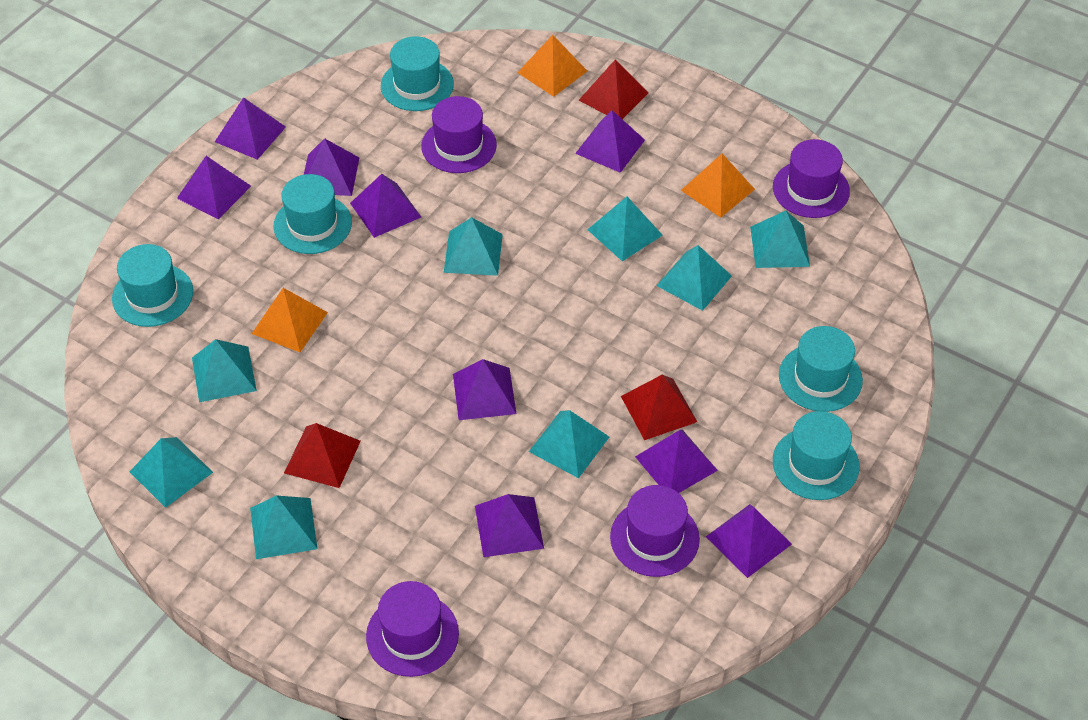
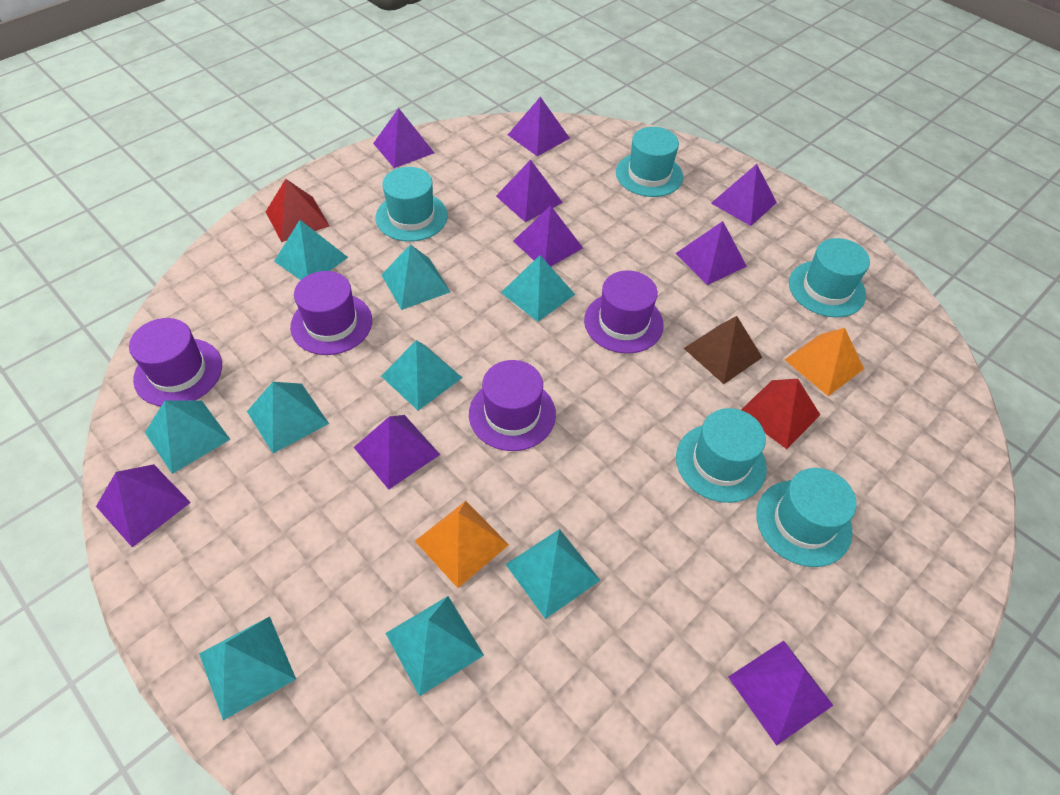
brown pyramid: 0 -> 1
orange pyramid: 3 -> 2
red pyramid: 3 -> 2
turquoise pyramid: 8 -> 9

